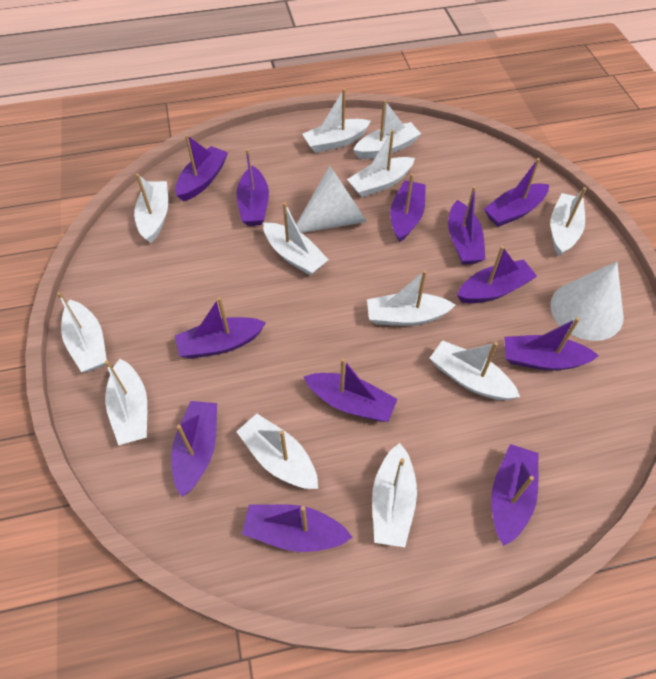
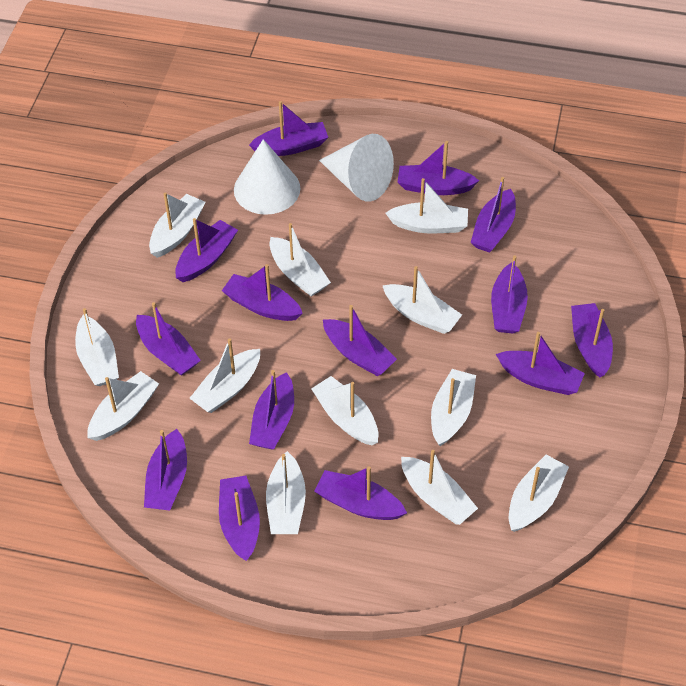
purple boat: 12 -> 14

